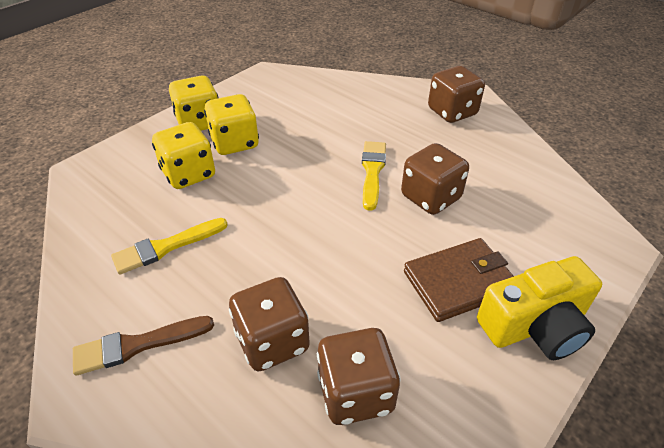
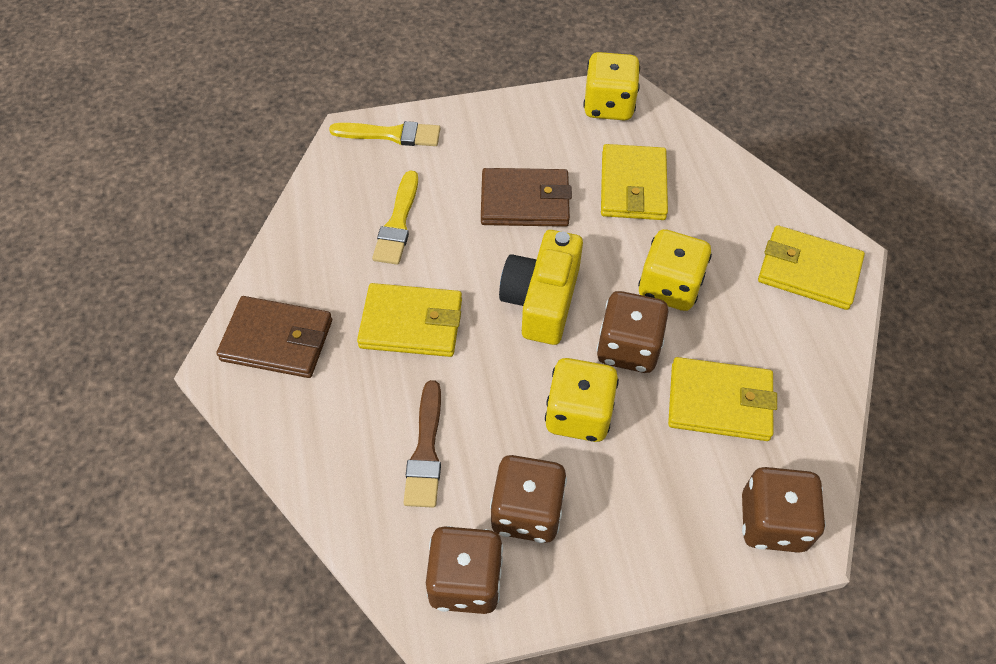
brown wallet: 1 -> 2
yellow wallet: 0 -> 4

